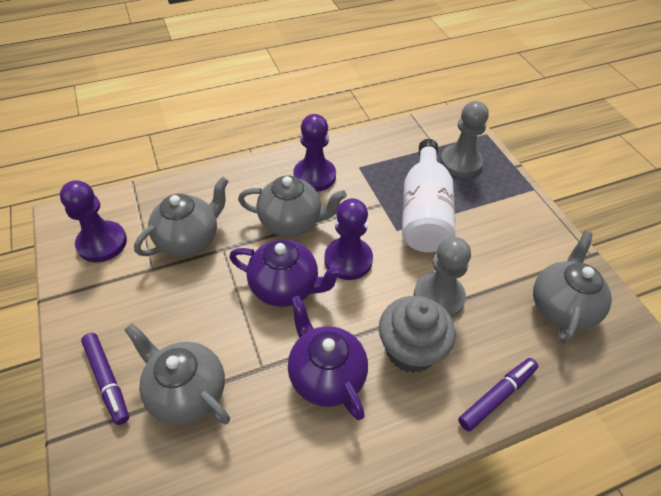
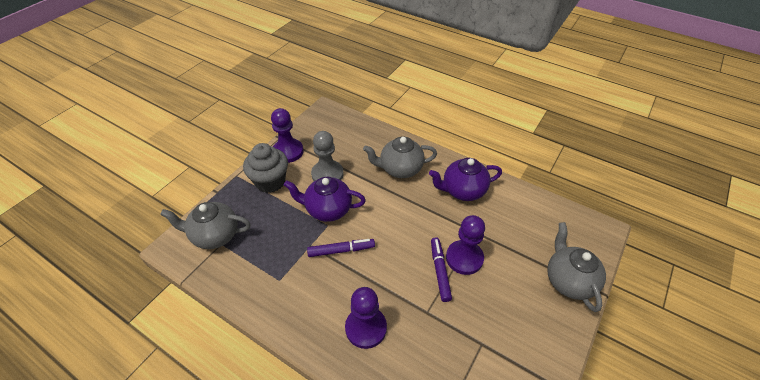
grey pawn: 2 -> 1
grey teapot: 4 -> 3
white bottle: 1 -> 0

